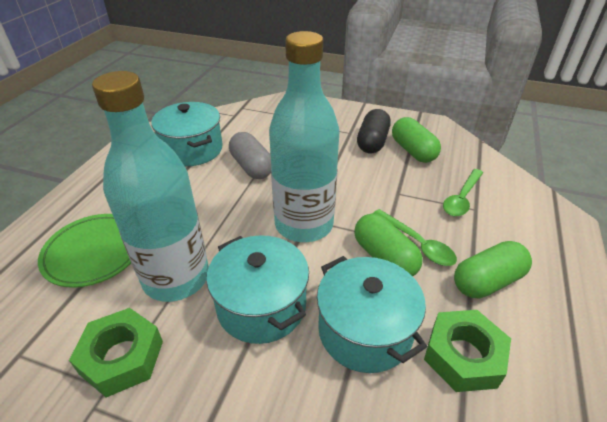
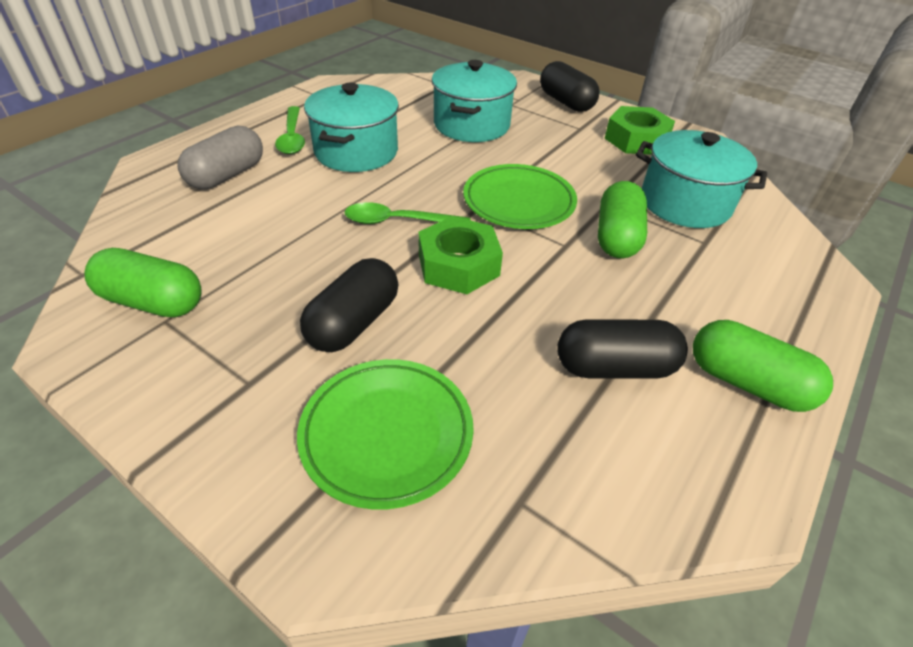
black capsule: 1 -> 3
green plate: 1 -> 2
turquoise bottle: 2 -> 0

